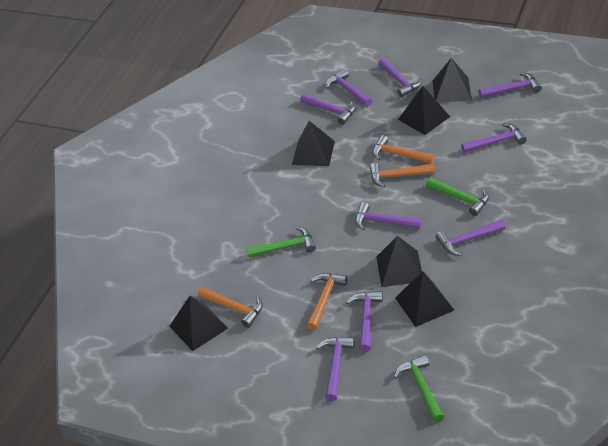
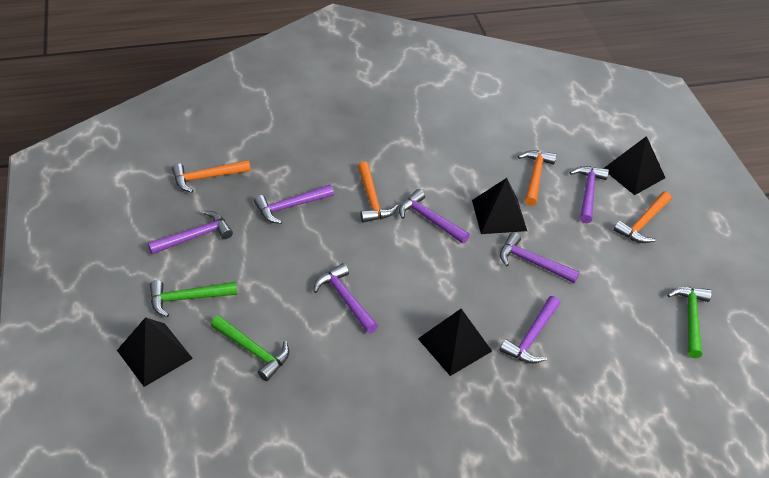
black pyramid: 6 -> 4
purple hammer: 9 -> 7

